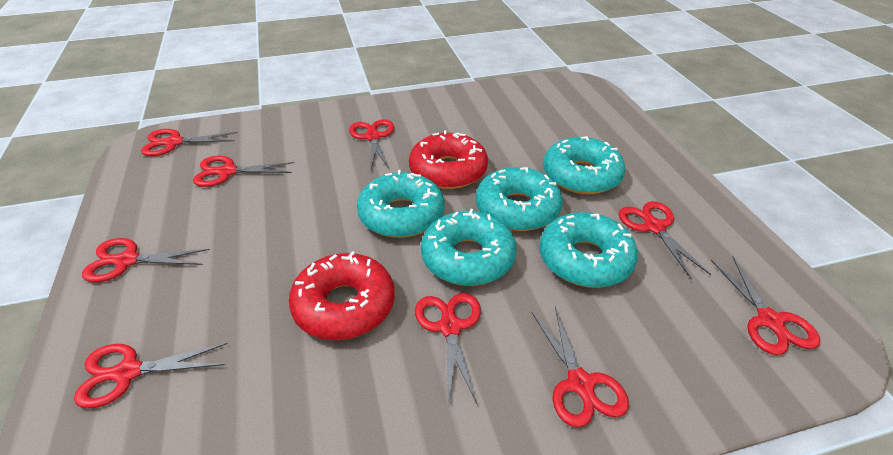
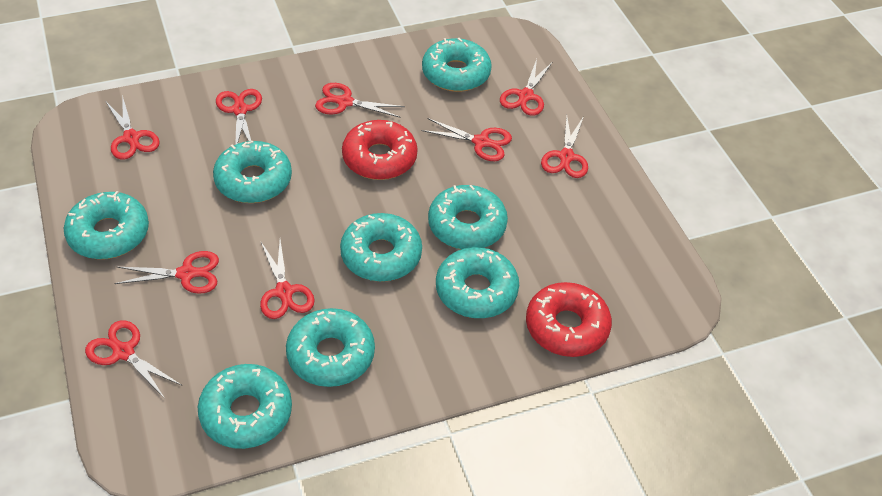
turquoise donut: 5 -> 8

